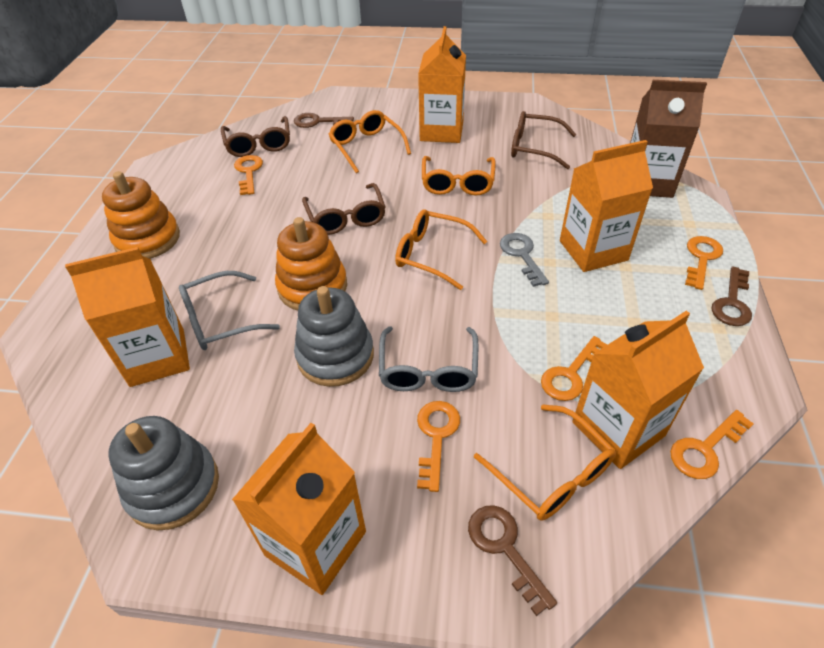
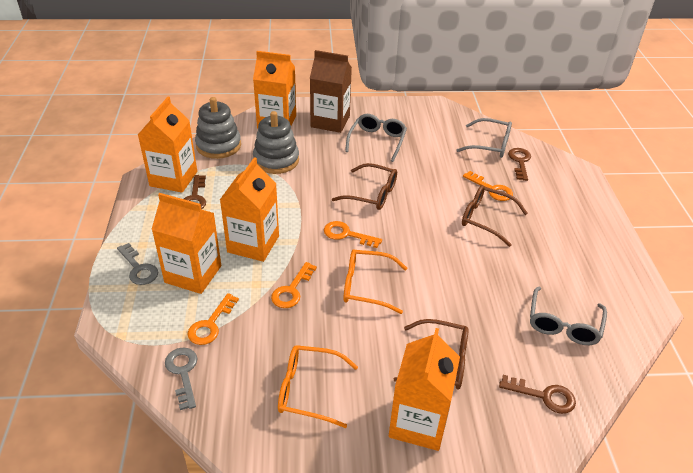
grey glasses: 2 -> 3
grey key: 1 -> 2
orange glasses: 4 -> 2
orange key: 5 -> 4
orange stacking toy: 2 -> 0

